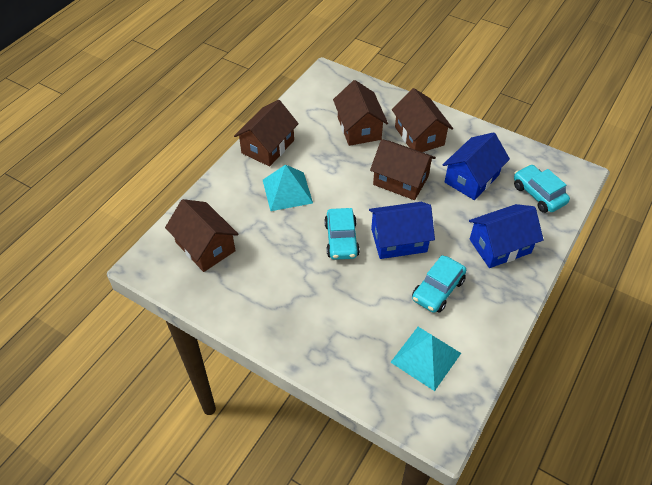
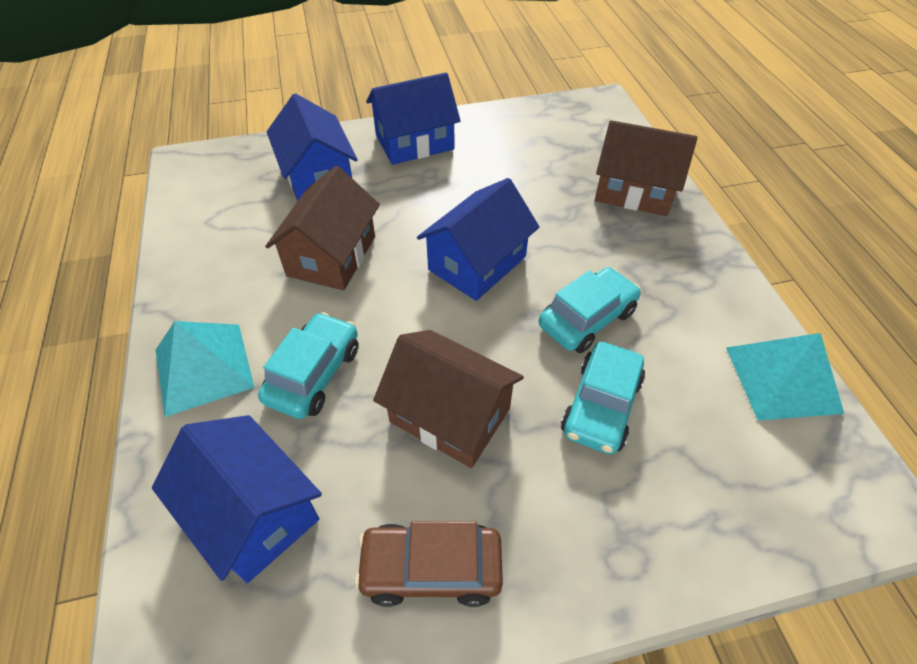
blue house: 3 -> 4
brown car: 0 -> 1
brown house: 5 -> 3

